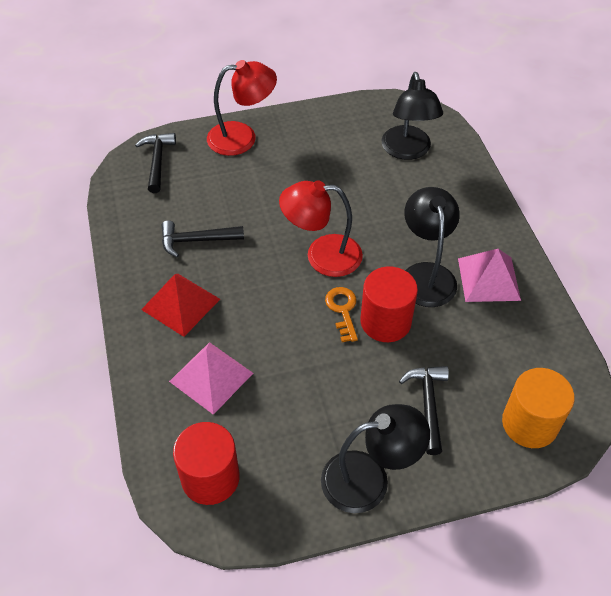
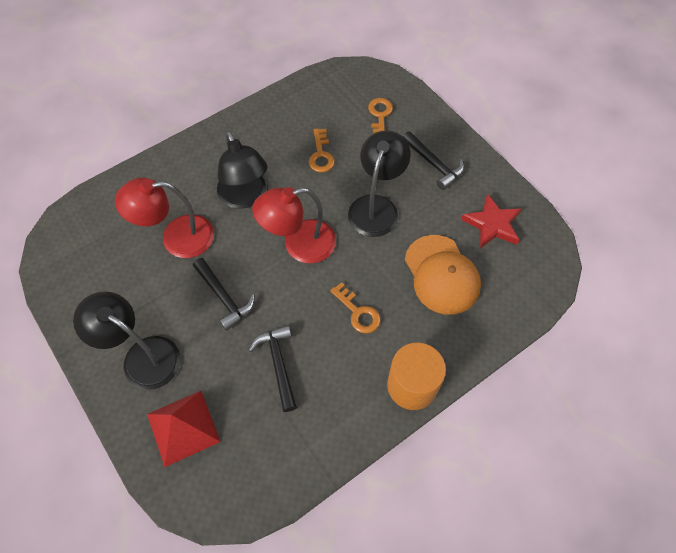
orange cap: 0 -> 1
orange key: 1 -> 3
pink pyramid: 2 -> 0
red cylinder: 2 -> 0
red star: 0 -> 1

